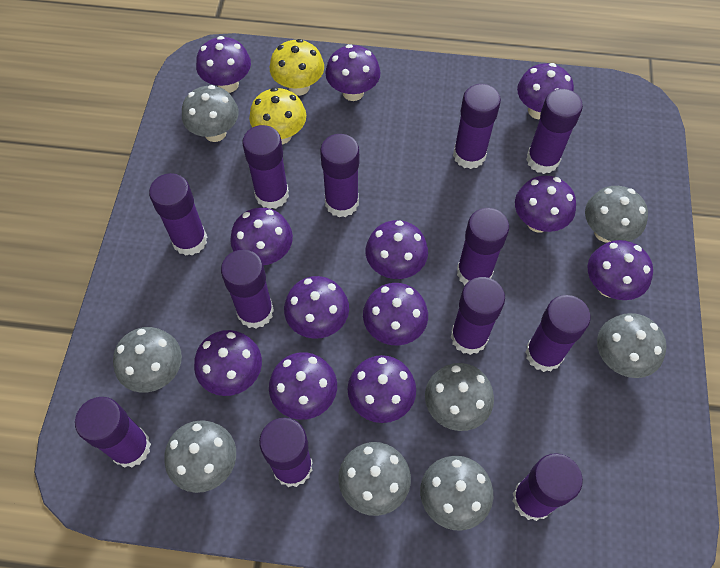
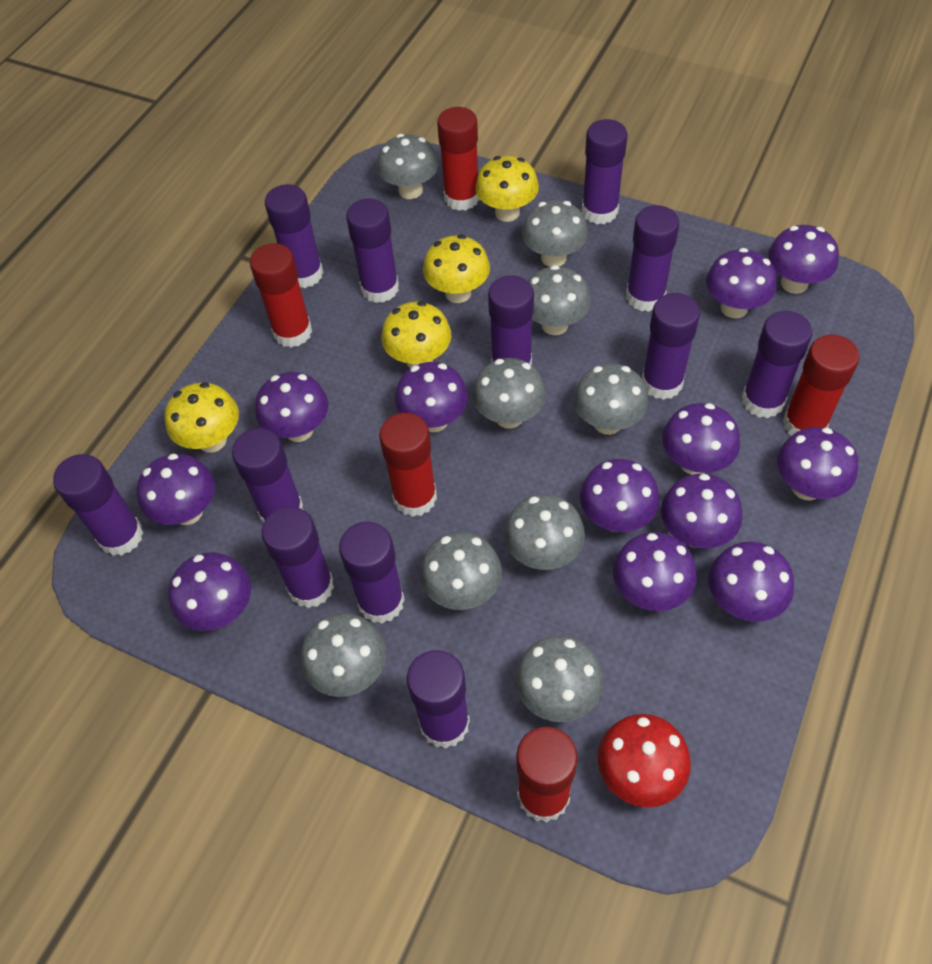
grey mushroom: 8 -> 9
red glue stick: 0 -> 5
red mushroom: 0 -> 1
yellow mushroom: 2 -> 4

